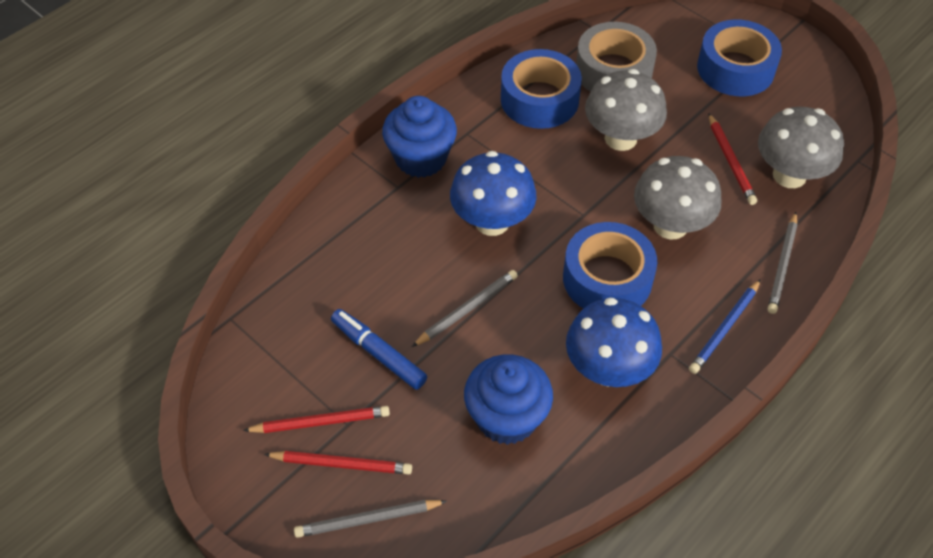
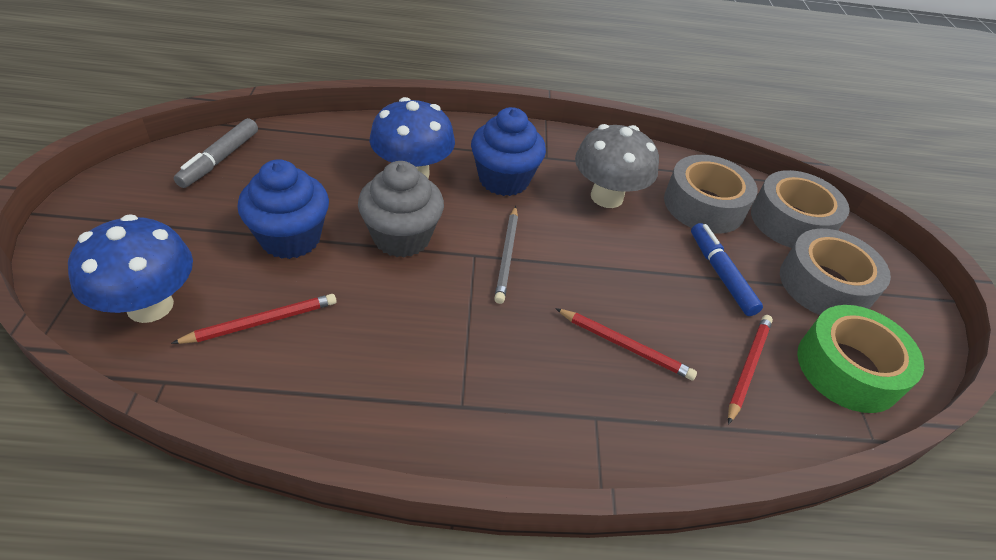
blue pencil: 1 -> 0
blue tape: 3 -> 0
green tape: 0 -> 1
grey cupcake: 0 -> 1
grey marker: 0 -> 1
grey mushroom: 3 -> 1
grey pencil: 3 -> 1
grey tape: 1 -> 3

